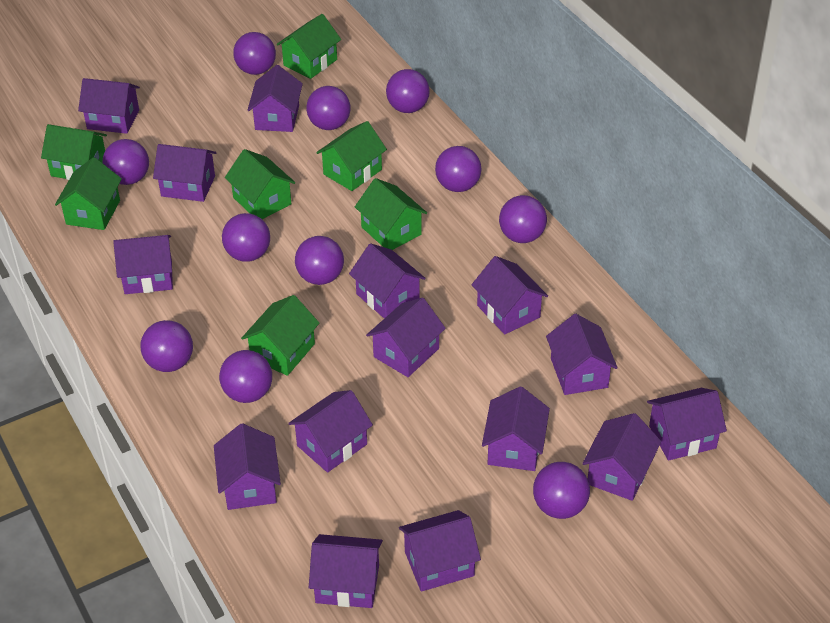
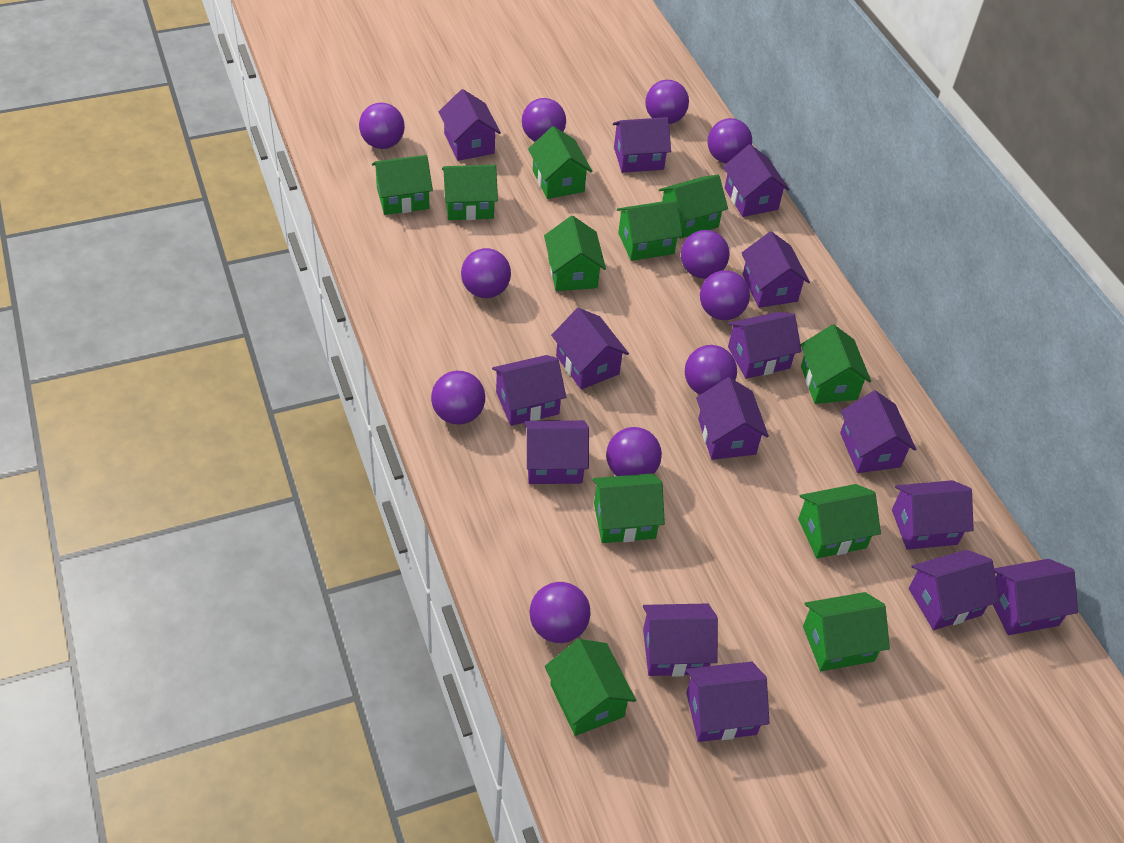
green house: 7 -> 11

